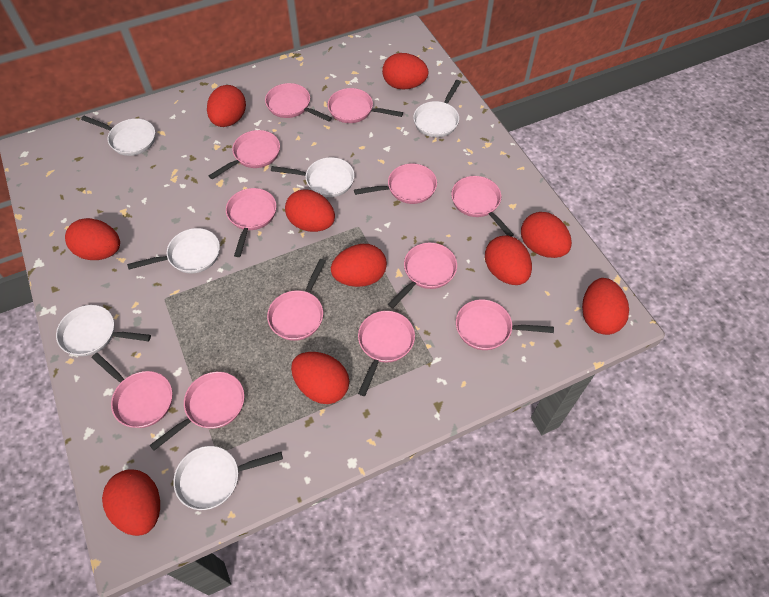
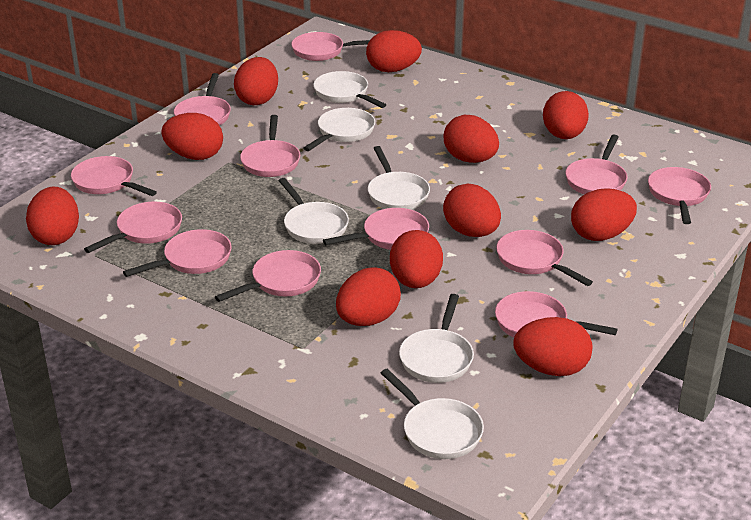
red egg: 10 -> 11

